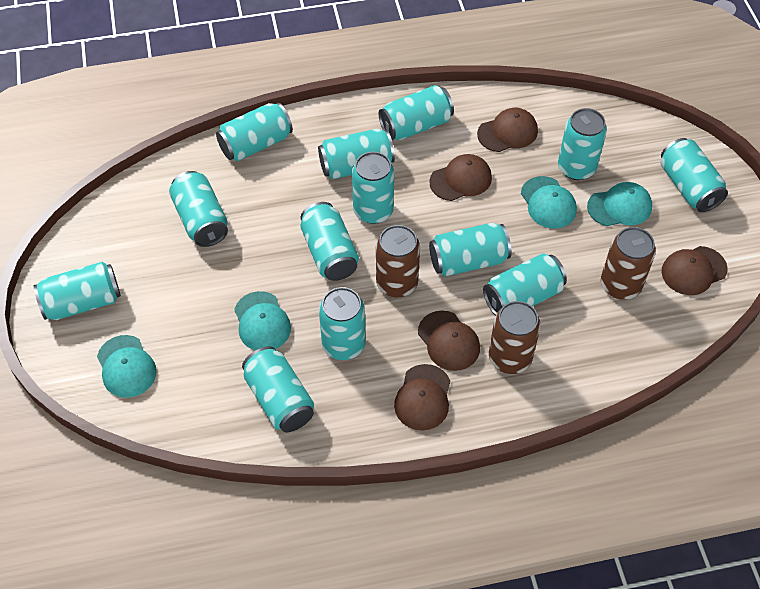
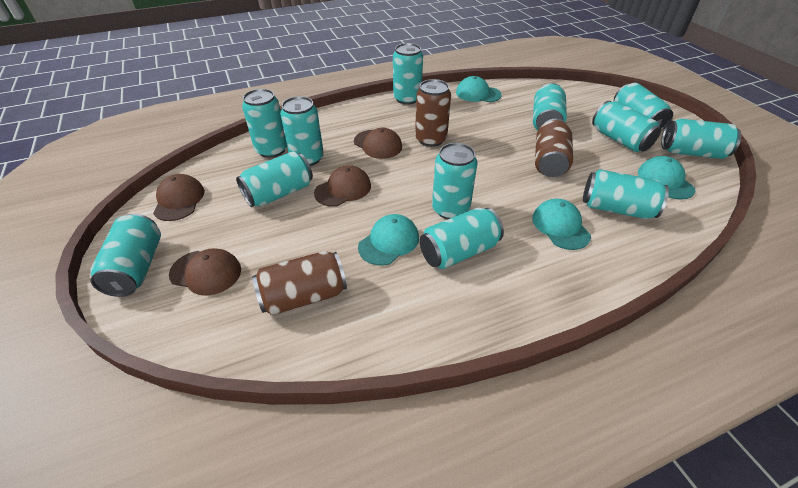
brown cap: 5 -> 4
turquoise can: 13 -> 12

